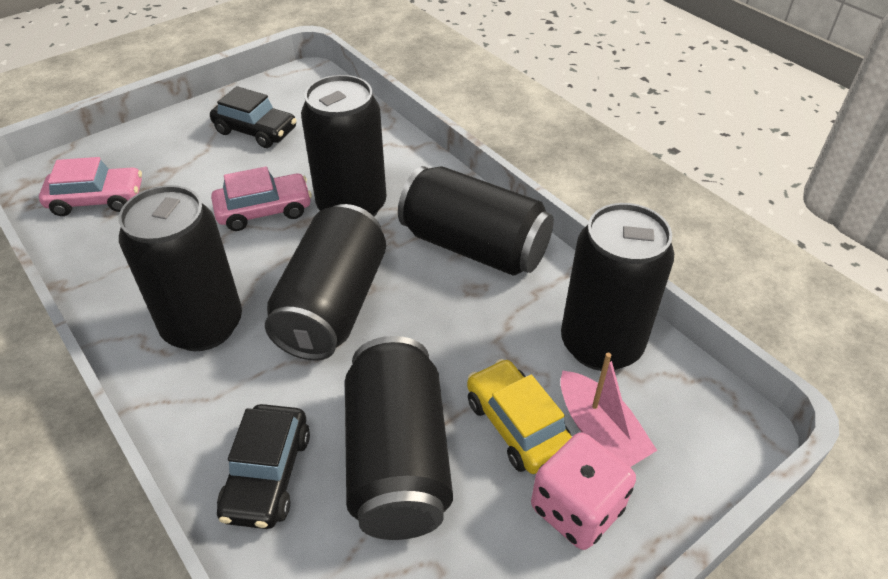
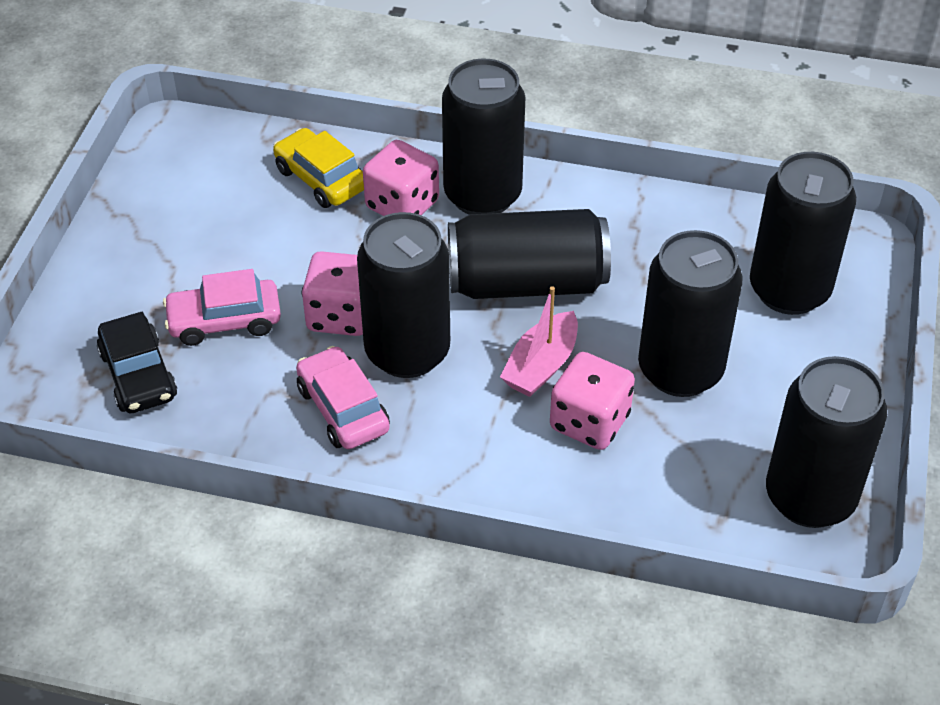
black car: 2 -> 1
pink dice: 1 -> 3

